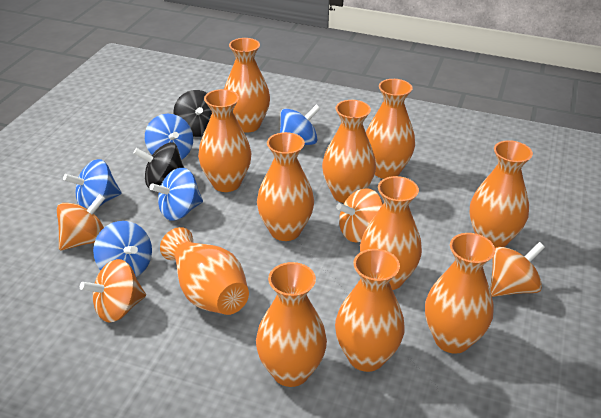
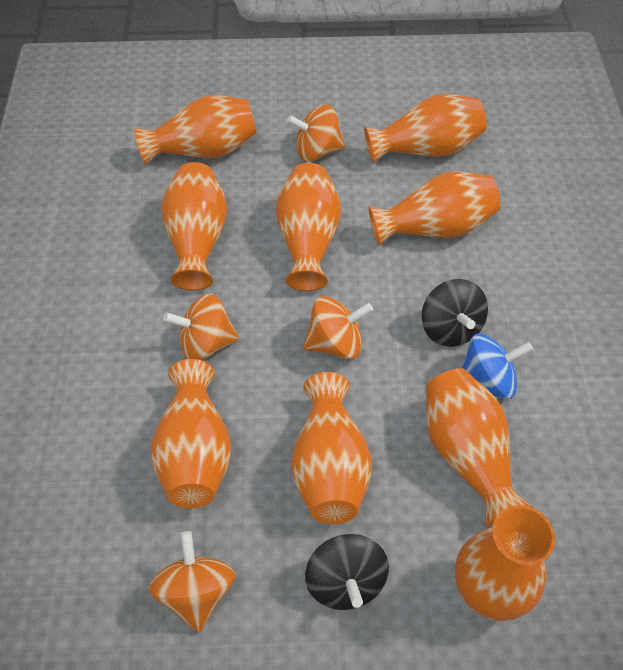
blue spinning top: 5 -> 1
orange vase: 11 -> 9

